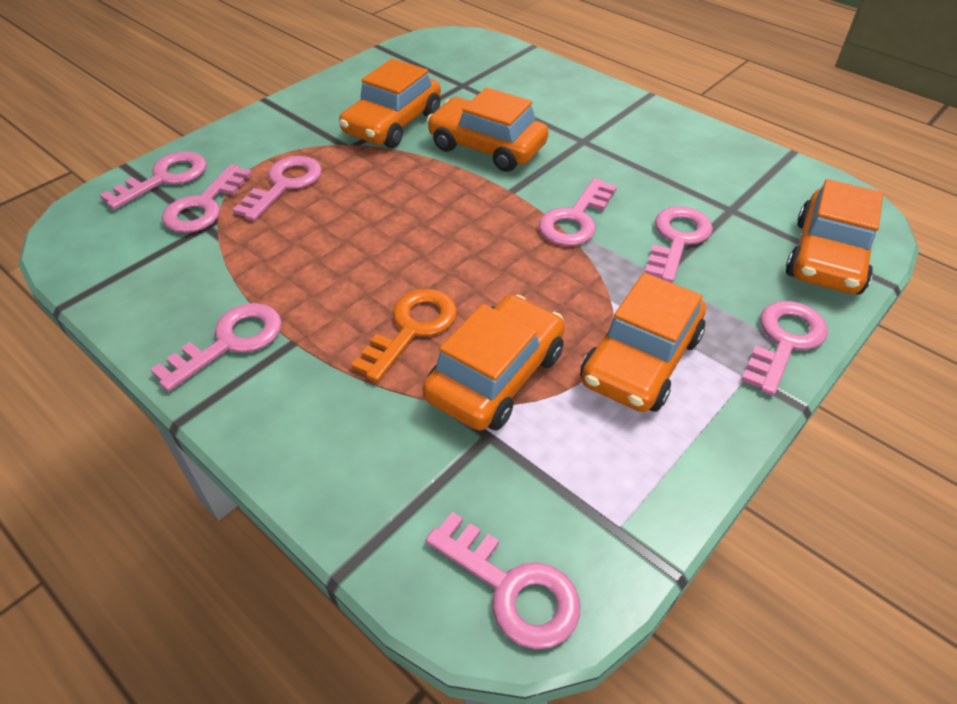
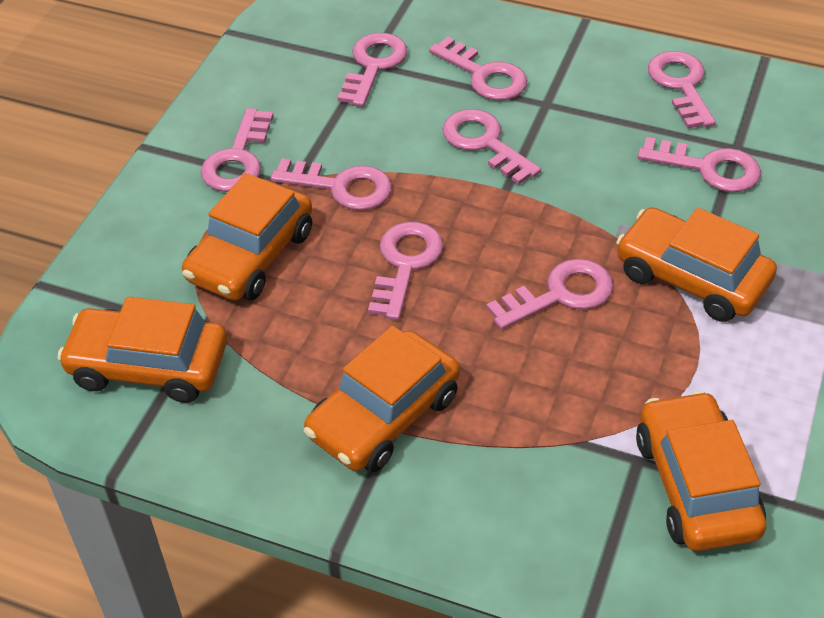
orange key: 1 -> 0
pink key: 8 -> 9

